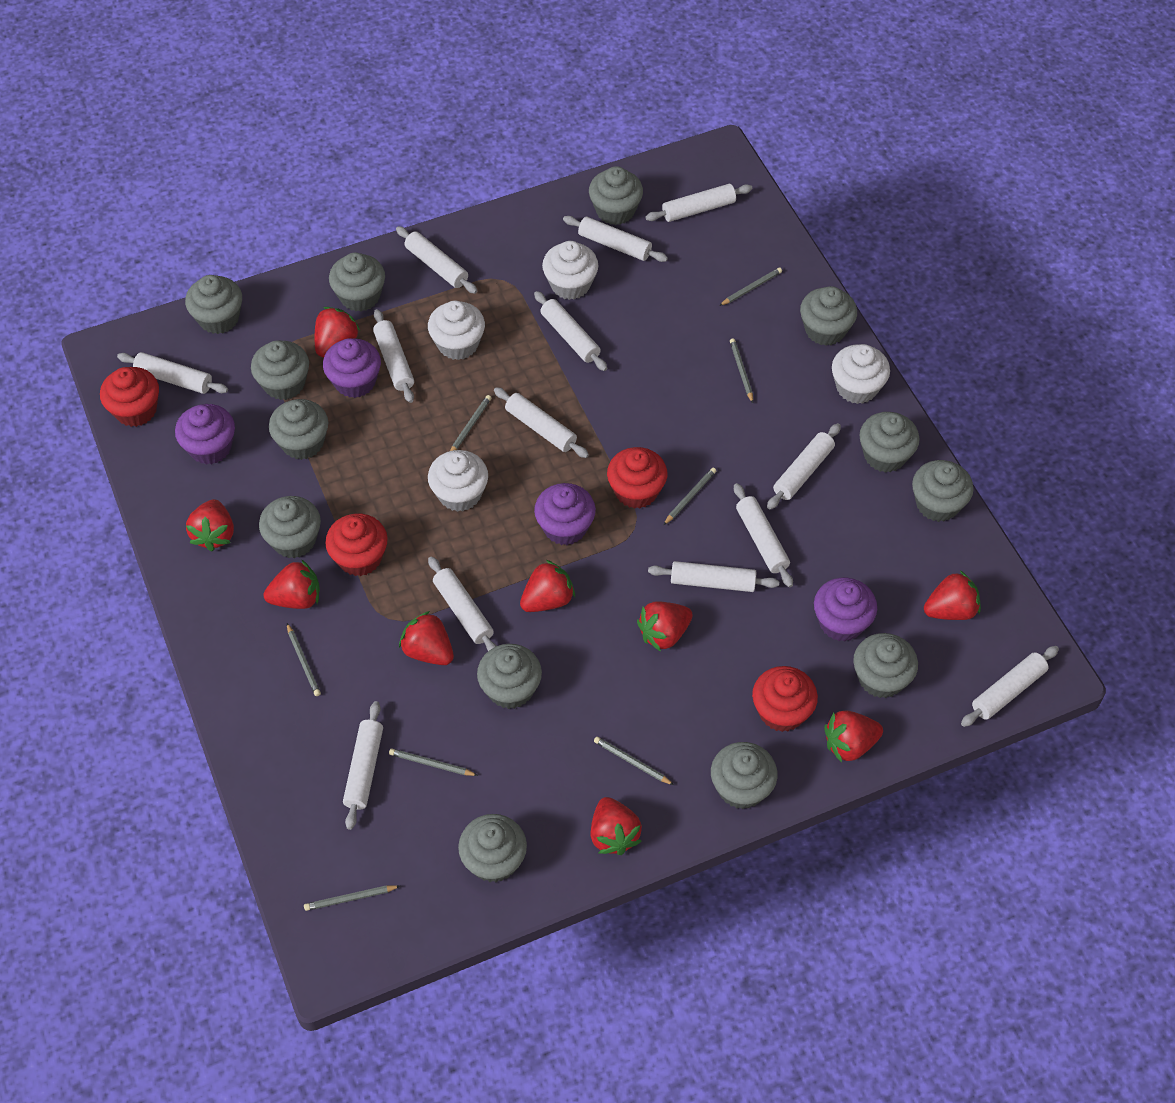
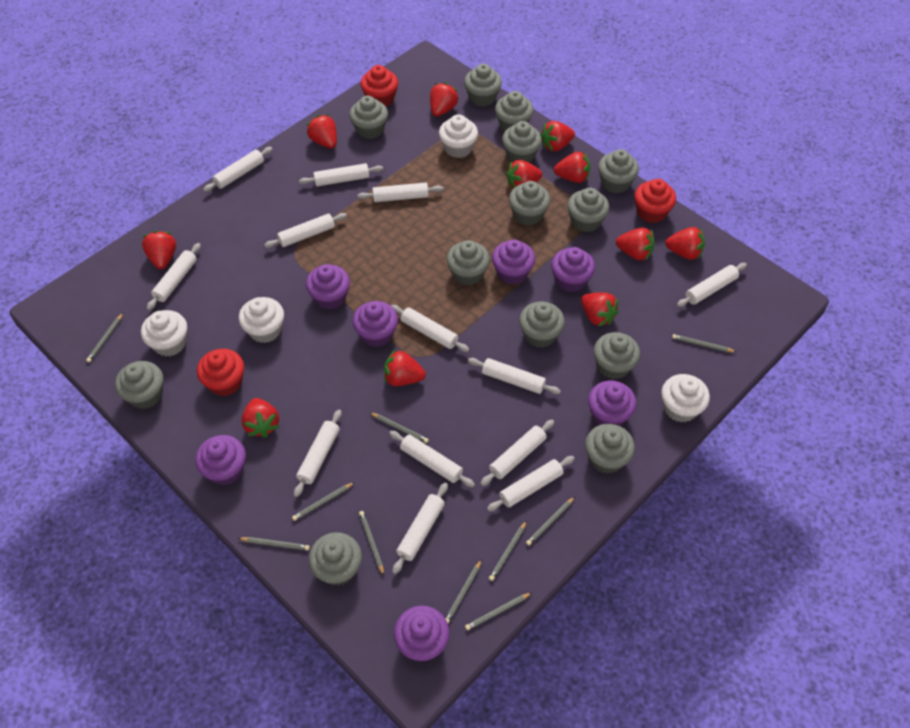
grey pencil: 8 -> 10
purple cupcake: 4 -> 7
red cupcake: 4 -> 3
red strawberry: 9 -> 11

